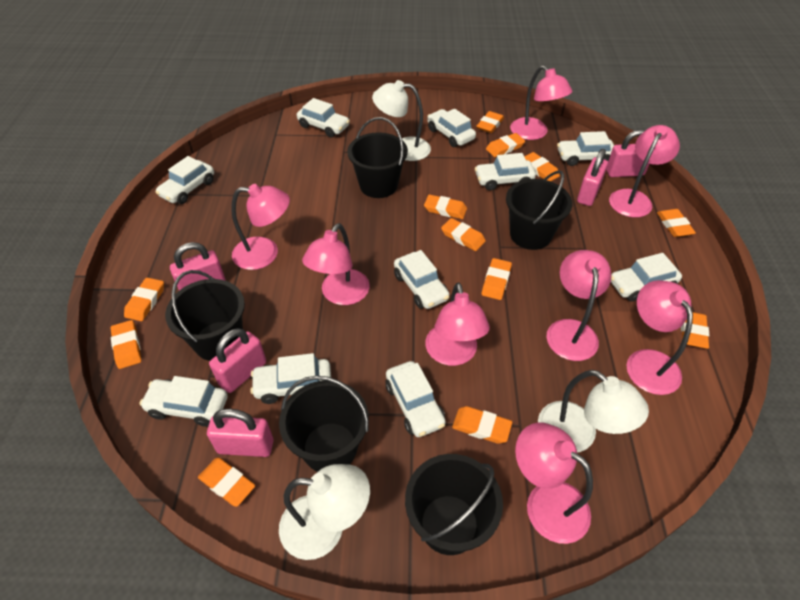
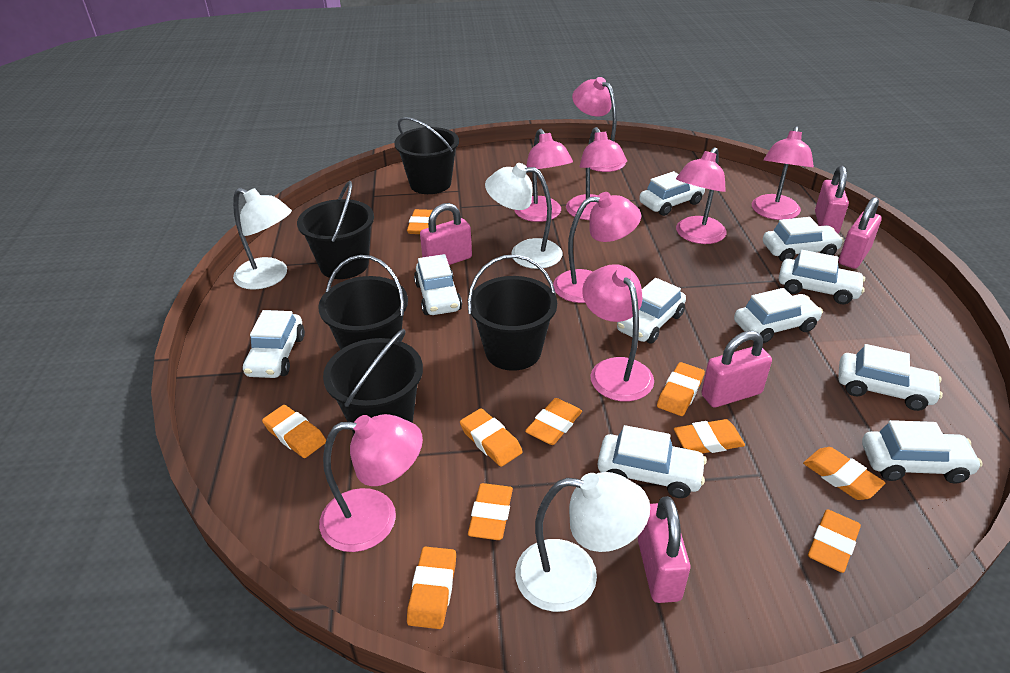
orange eraser: 12 -> 10

